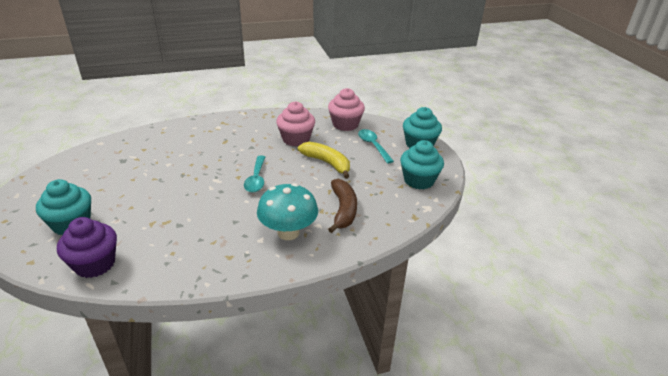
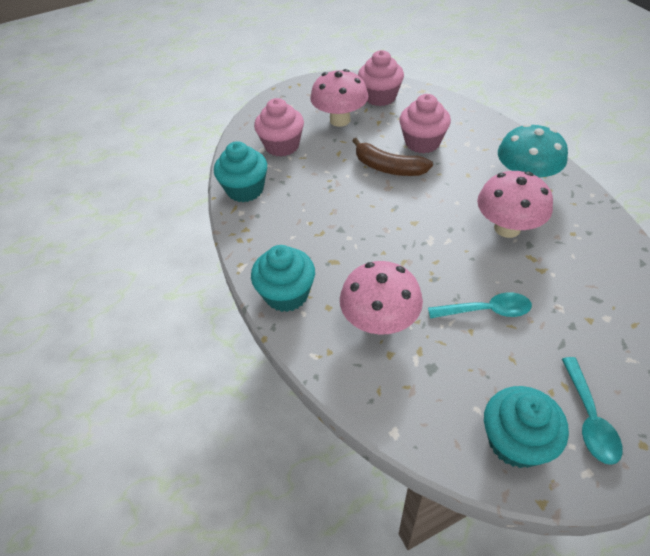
pink cupcake: 2 -> 3
pink mushroom: 0 -> 3
purple cupcake: 1 -> 0
yellow banana: 1 -> 0

